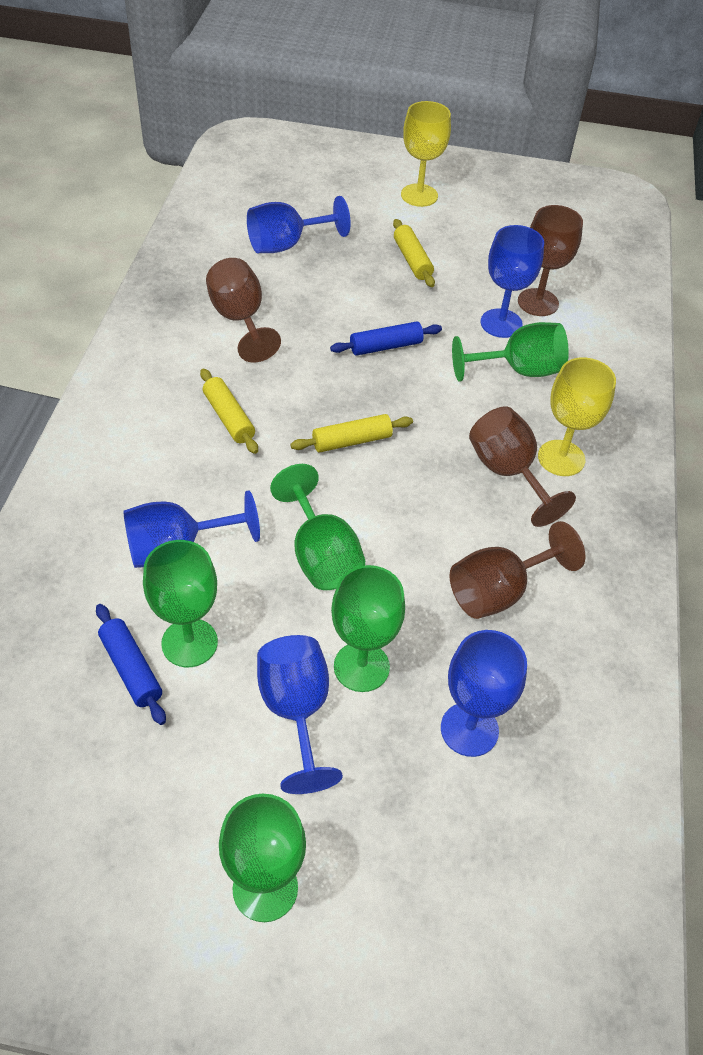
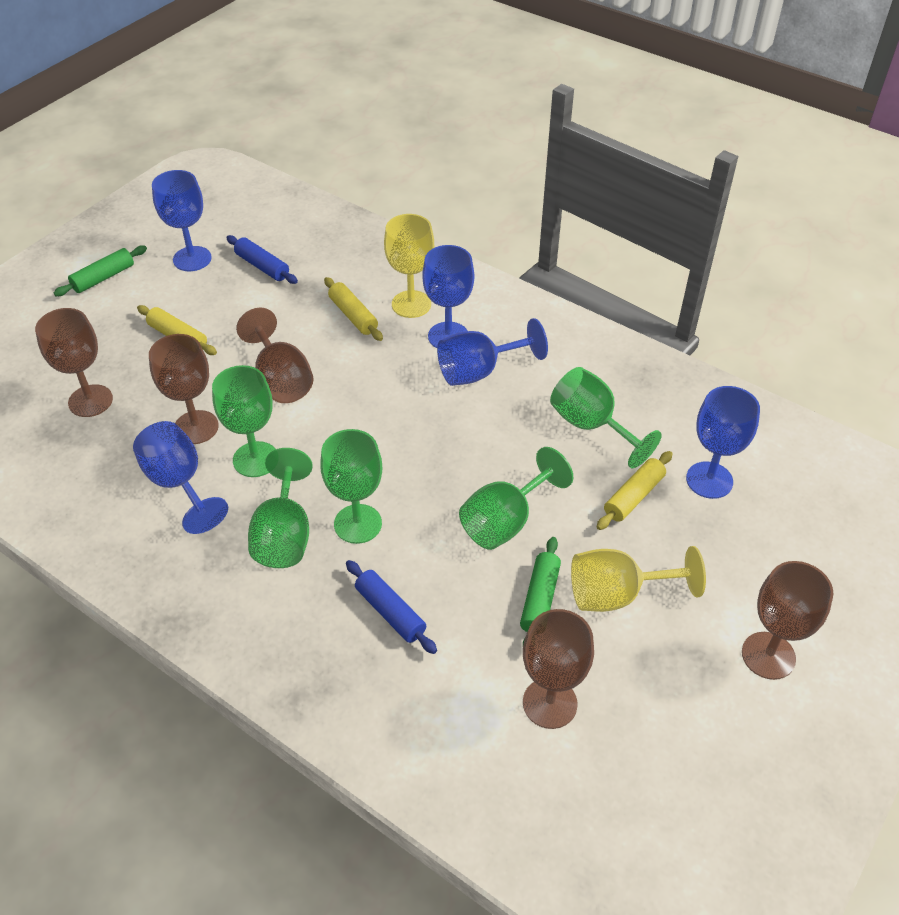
brown goblet: 4 -> 5
green rolling pin: 0 -> 2

